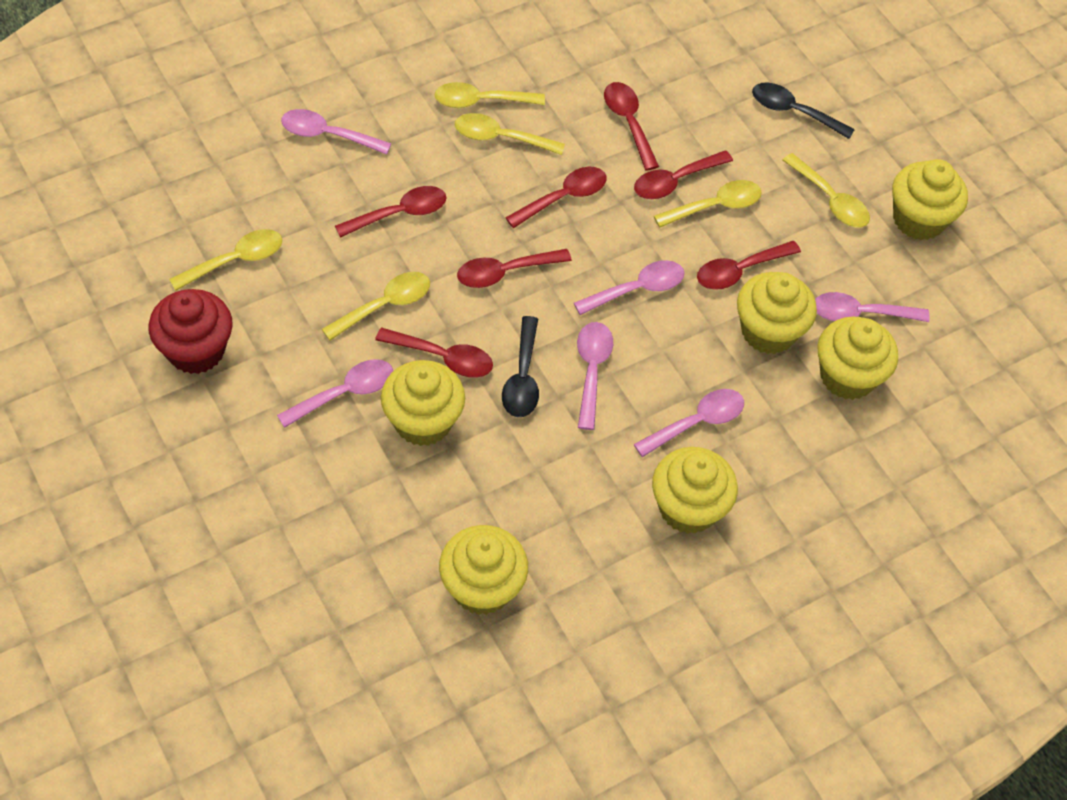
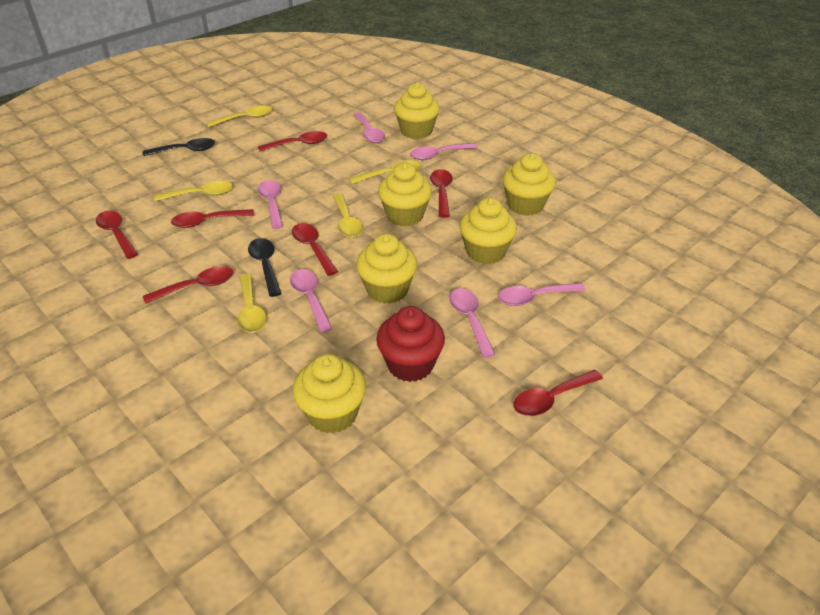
yellow spoon: 6 -> 5

